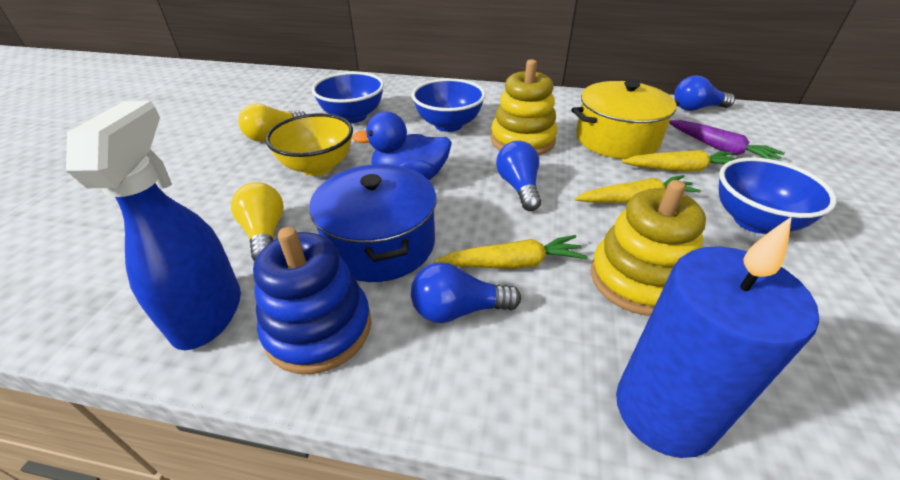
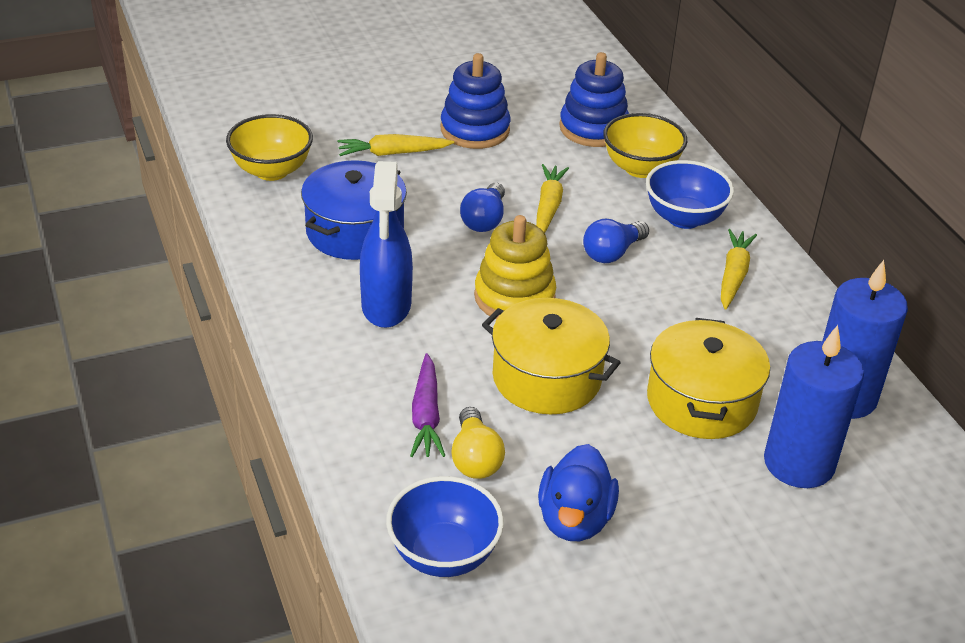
blue bowl: 3 -> 2
blue candle: 1 -> 2
blue light bulb: 3 -> 2
blue stacking toy: 1 -> 2
yellow bowl: 1 -> 2
yellow light bulb: 2 -> 1
yellow pot: 1 -> 2
yellow stacking toy: 2 -> 1

